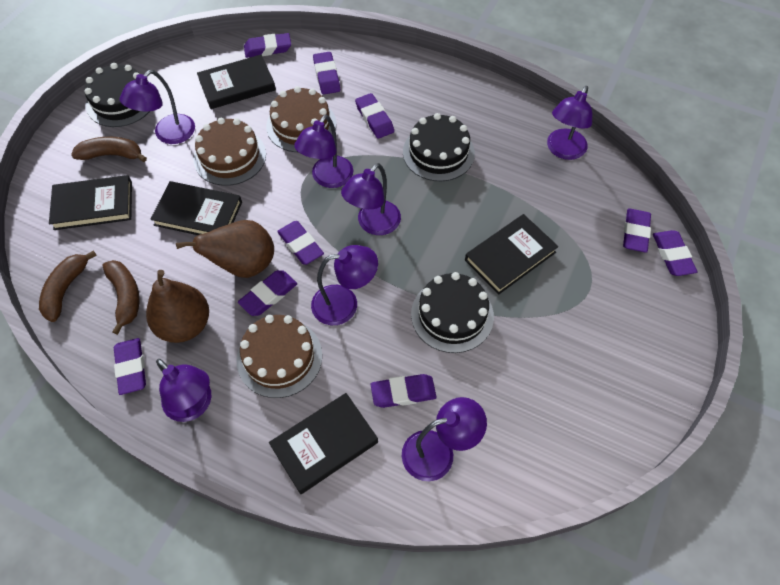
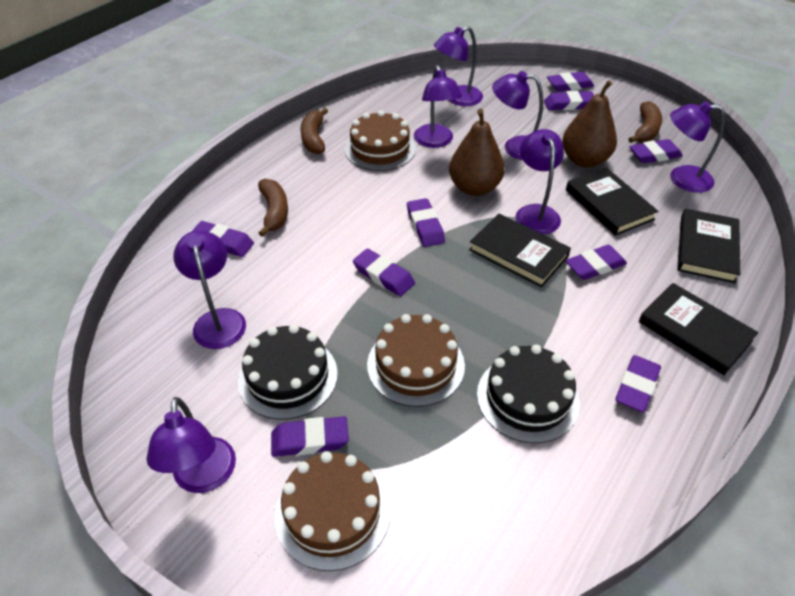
black book: 5 -> 4
black cake: 3 -> 2

